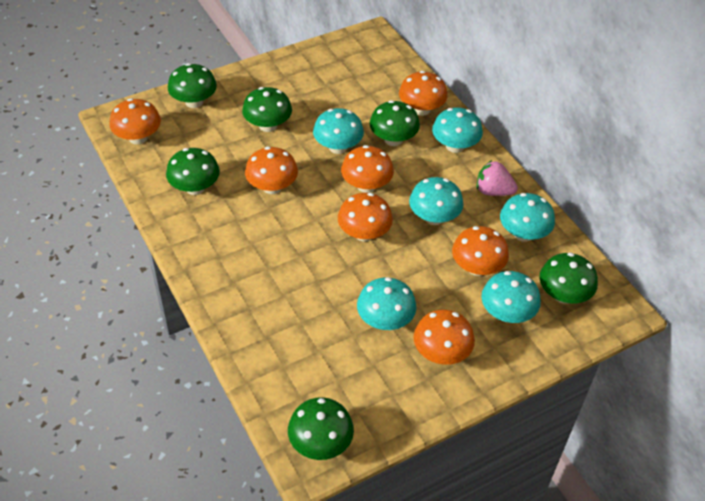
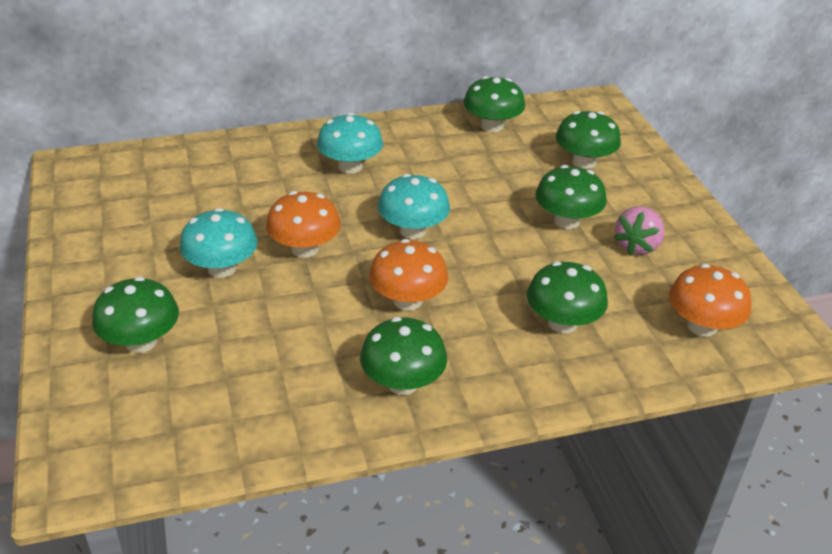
orange mushroom: 7 -> 3
turquoise mushroom: 6 -> 3

